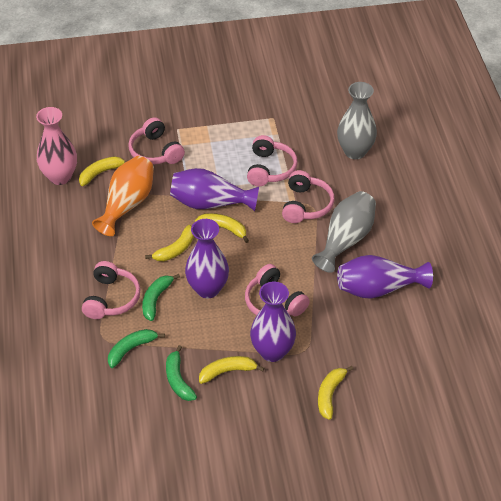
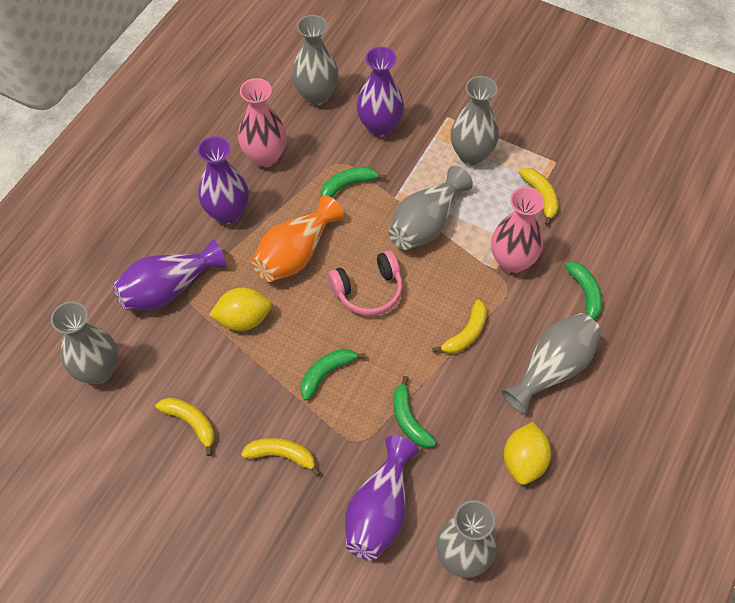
green banana: 3 -> 4
grey vase: 2 -> 6
pink headphones: 5 -> 1
pink vase: 1 -> 2
yellow banana: 5 -> 4
yellow lemon: 0 -> 2

